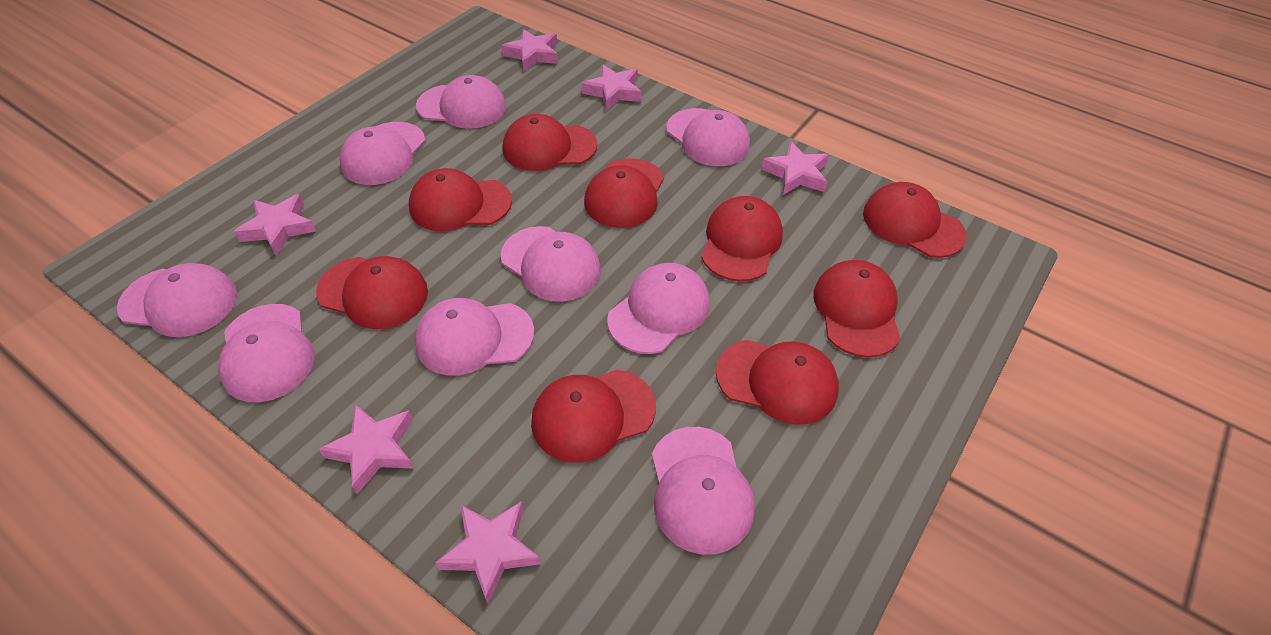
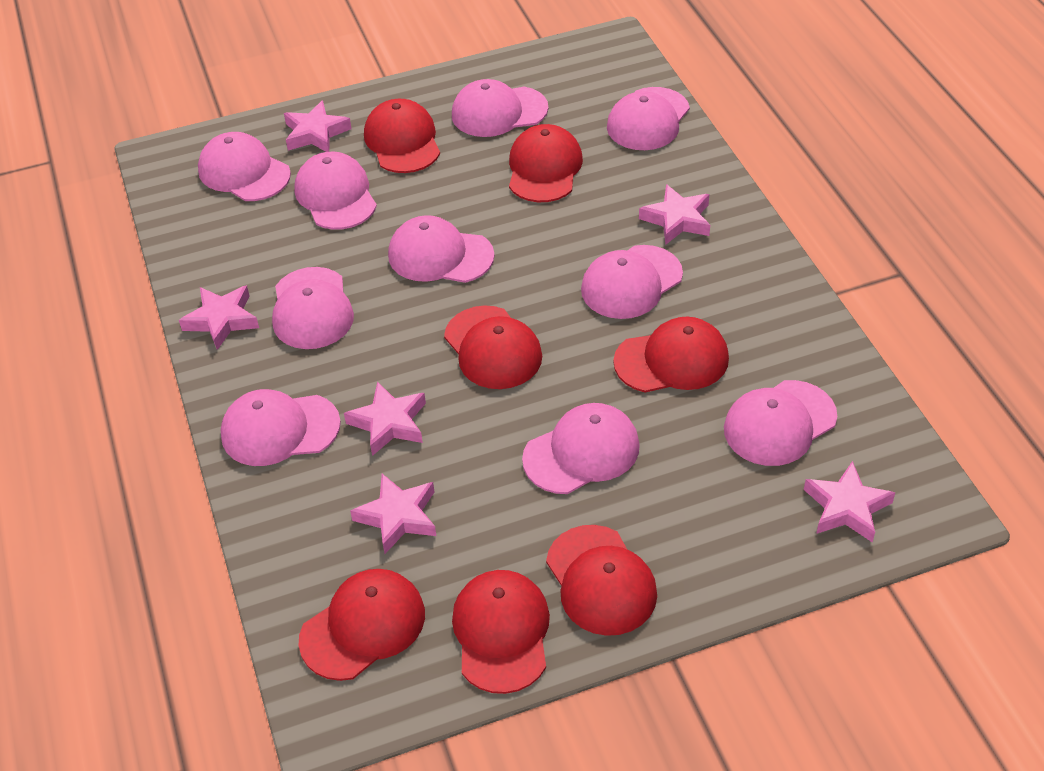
pink cap: 9 -> 10
red cap: 9 -> 7

